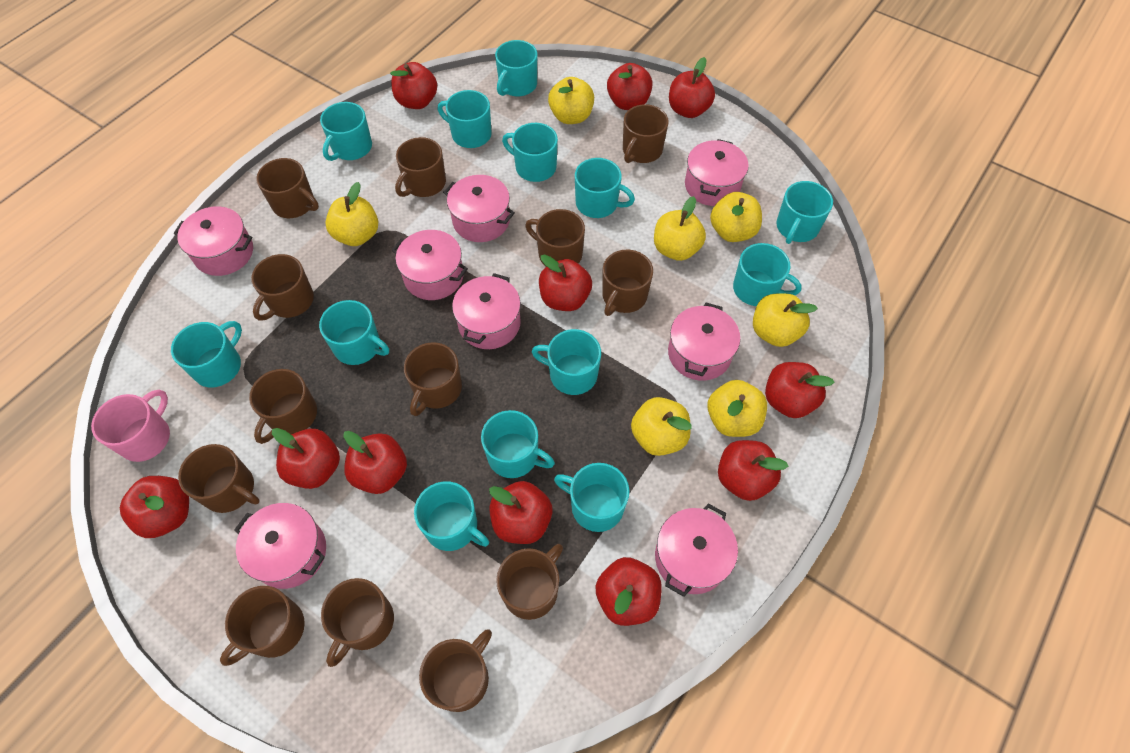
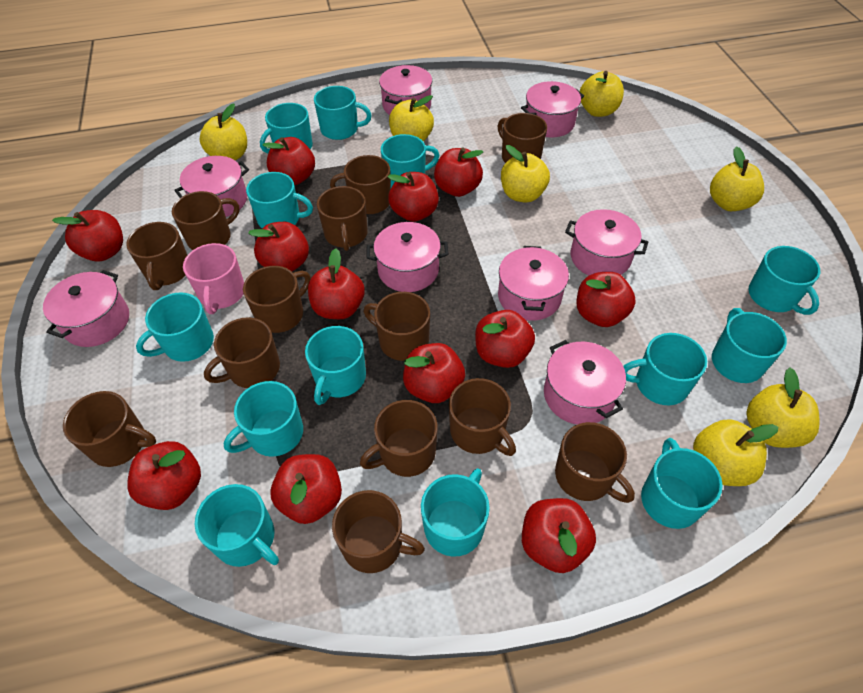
red apple: 11 -> 12

